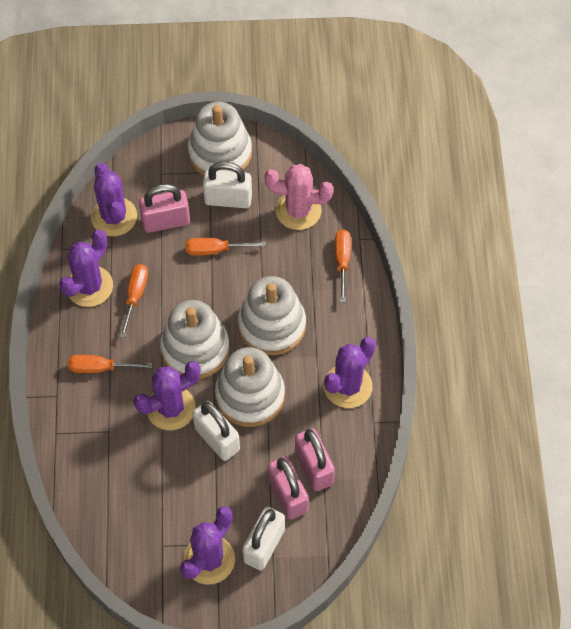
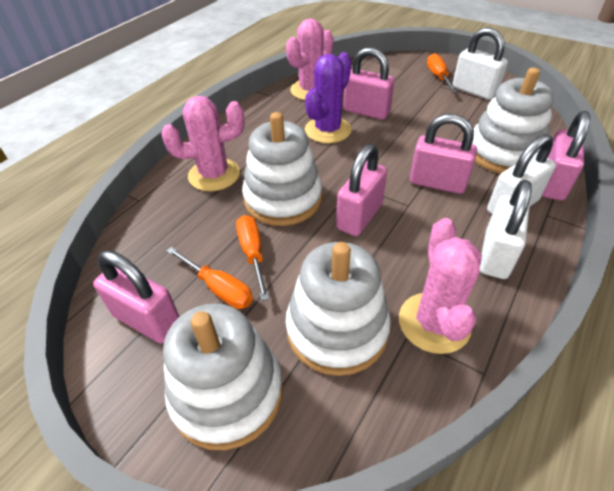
orange screwdriver: 4 -> 3
pink cactus: 1 -> 3
pink padlock: 3 -> 5
purple cactus: 5 -> 1

